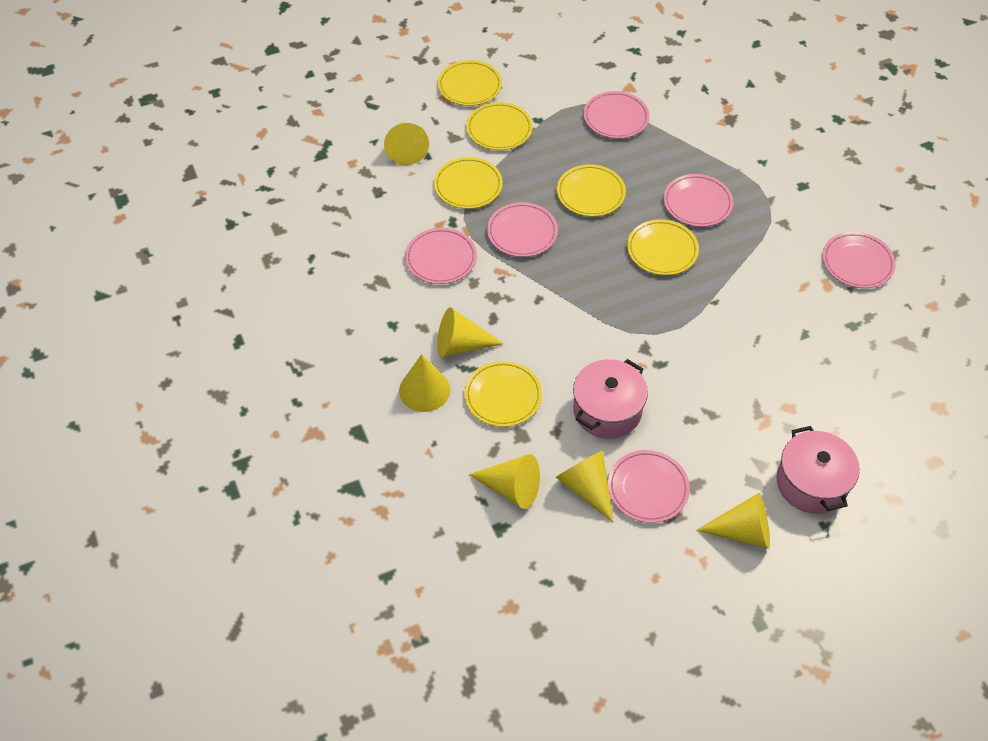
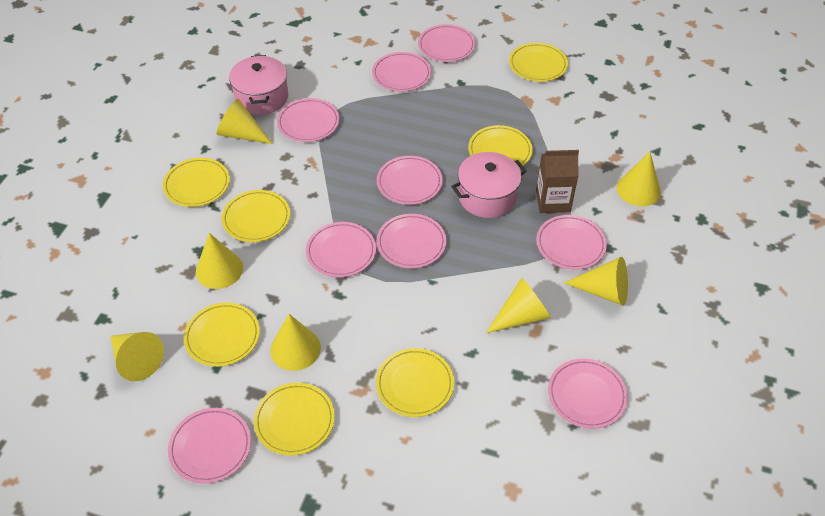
brown carton: 0 -> 1
pink plate: 6 -> 9
yellow cone: 6 -> 7
yellow plate: 6 -> 7

